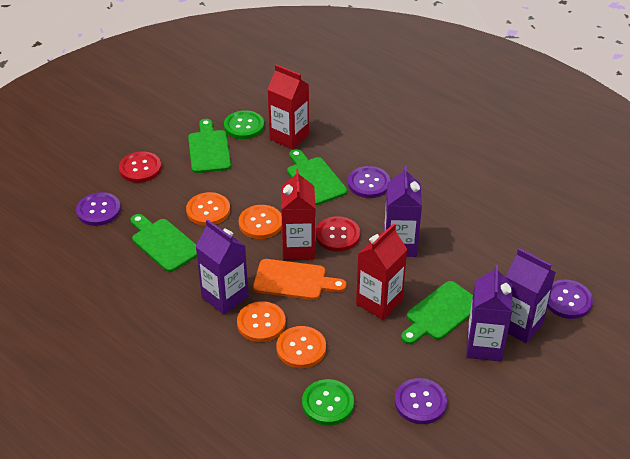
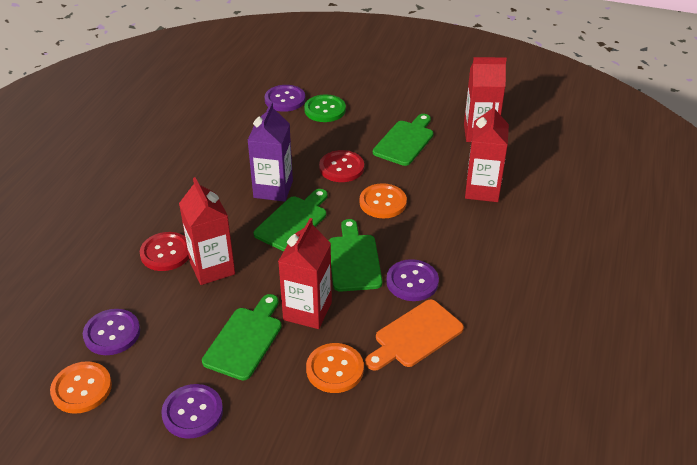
green button: 2 -> 1
orange button: 4 -> 3
purple carton: 4 -> 1
red carton: 3 -> 4

